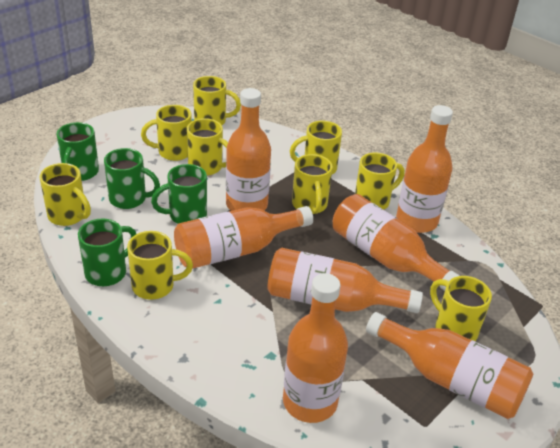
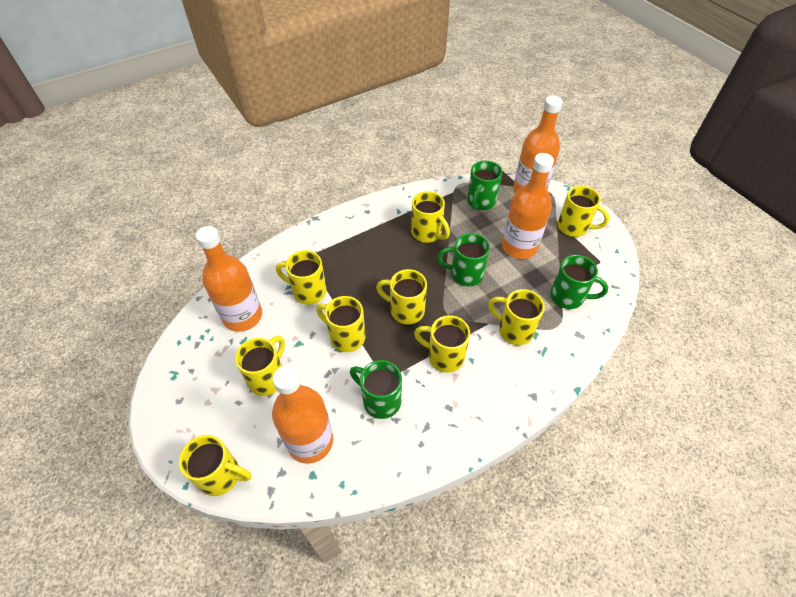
orange bottle: 7 -> 4

